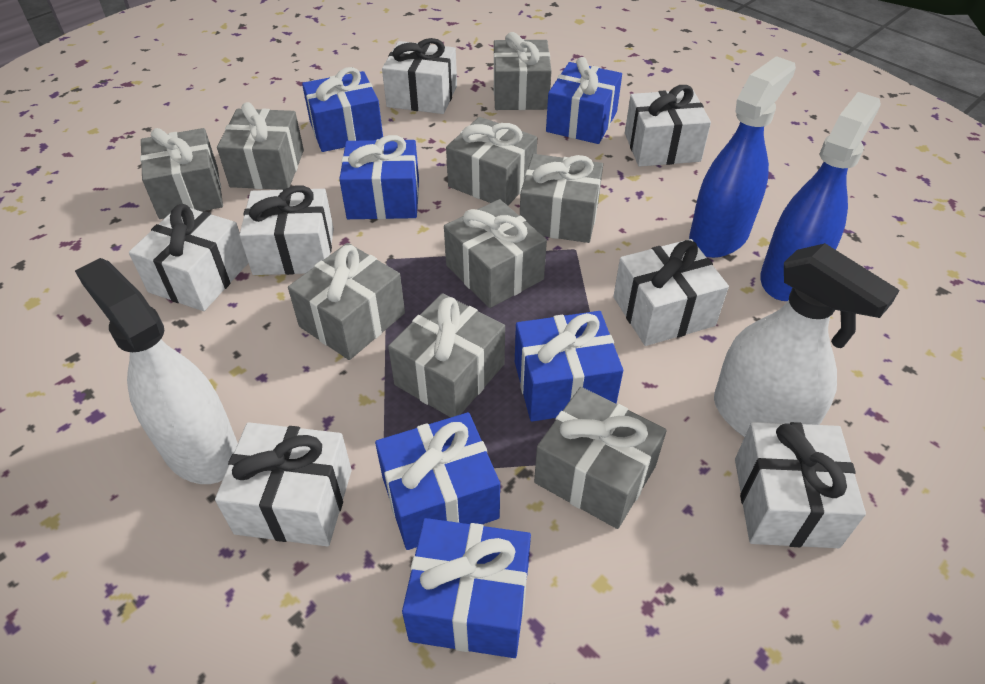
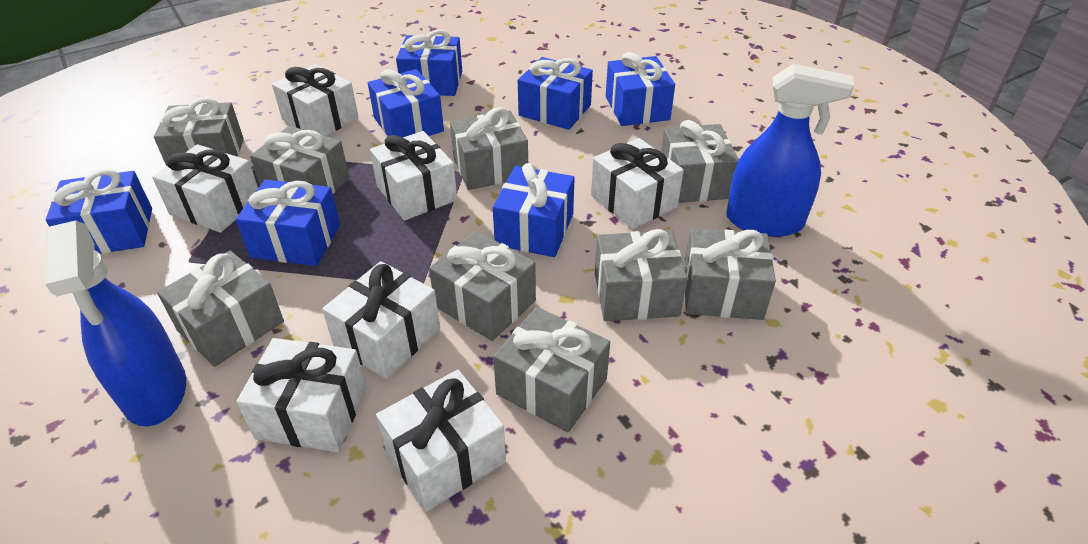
blue gift: 6 -> 7
white spray bottle: 2 -> 0

